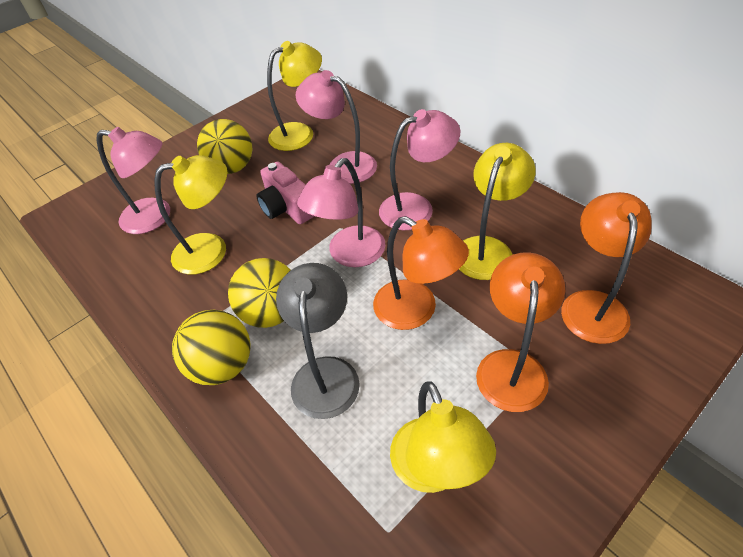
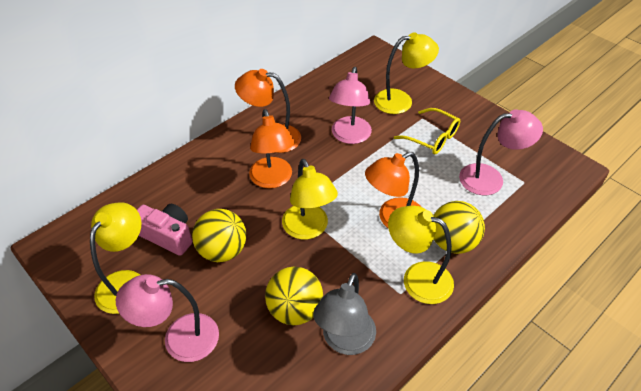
pink lamp: 4 -> 3
yellow glasses: 0 -> 1

